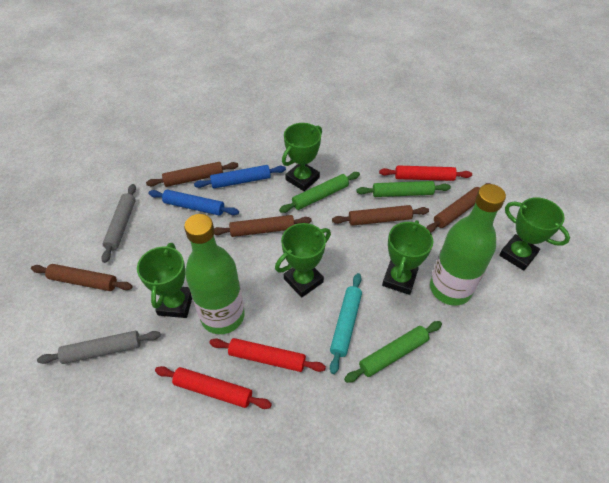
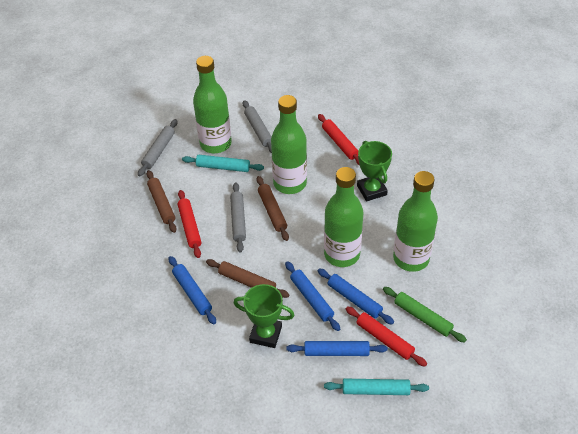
blue rolling pin: 2 -> 4
brown rolling pin: 5 -> 3
green bottle: 2 -> 4
green rolling pin: 3 -> 1
green trophy: 5 -> 2
grey rolling pin: 2 -> 3
turquoise rolling pin: 1 -> 2

